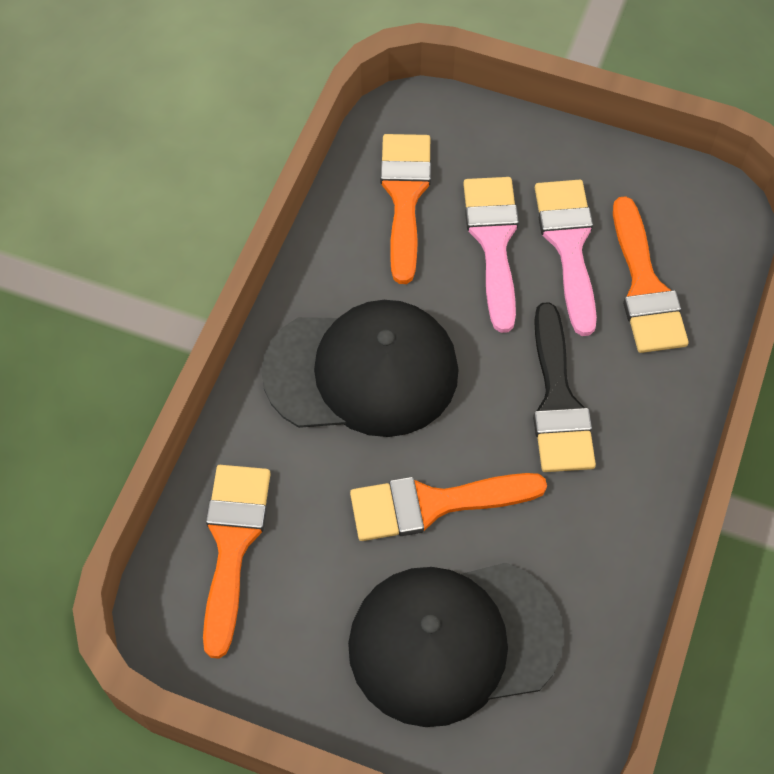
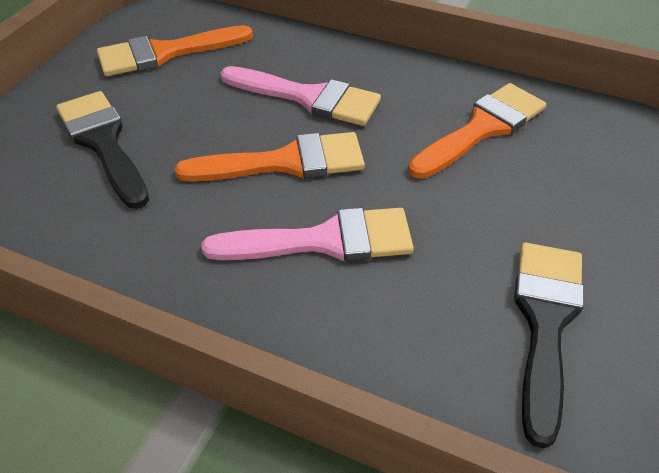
black brush: 1 -> 2
black cap: 2 -> 0
orange brush: 4 -> 3

